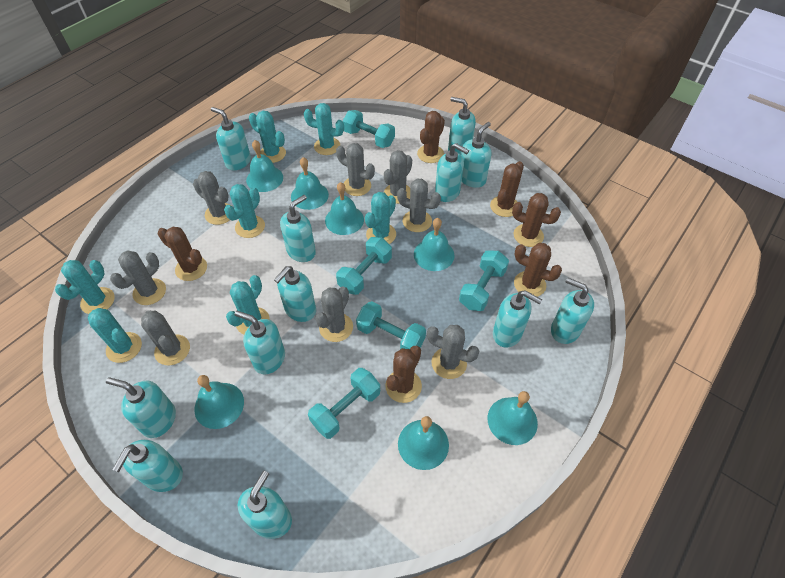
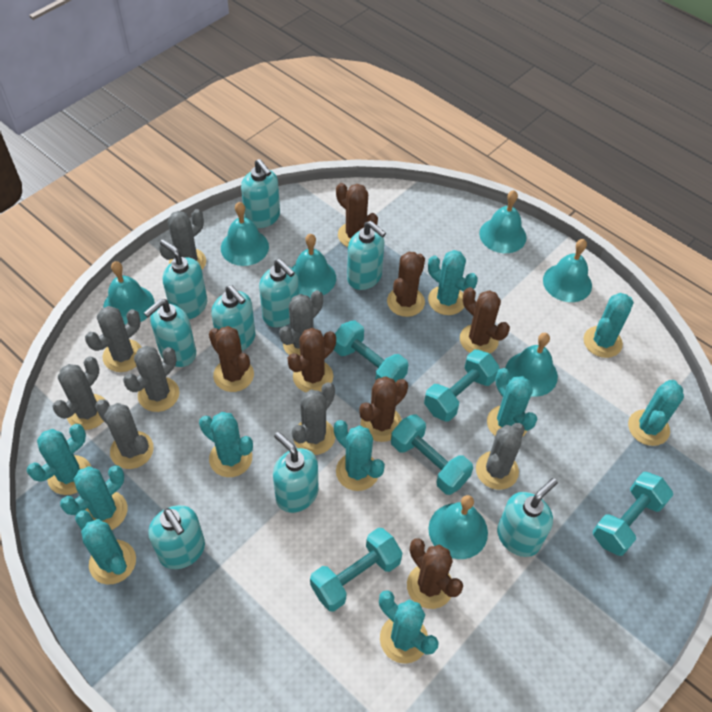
brown cactus: 6 -> 7
turquoise cactus: 7 -> 10
turquoise soap dispenser: 12 -> 9

